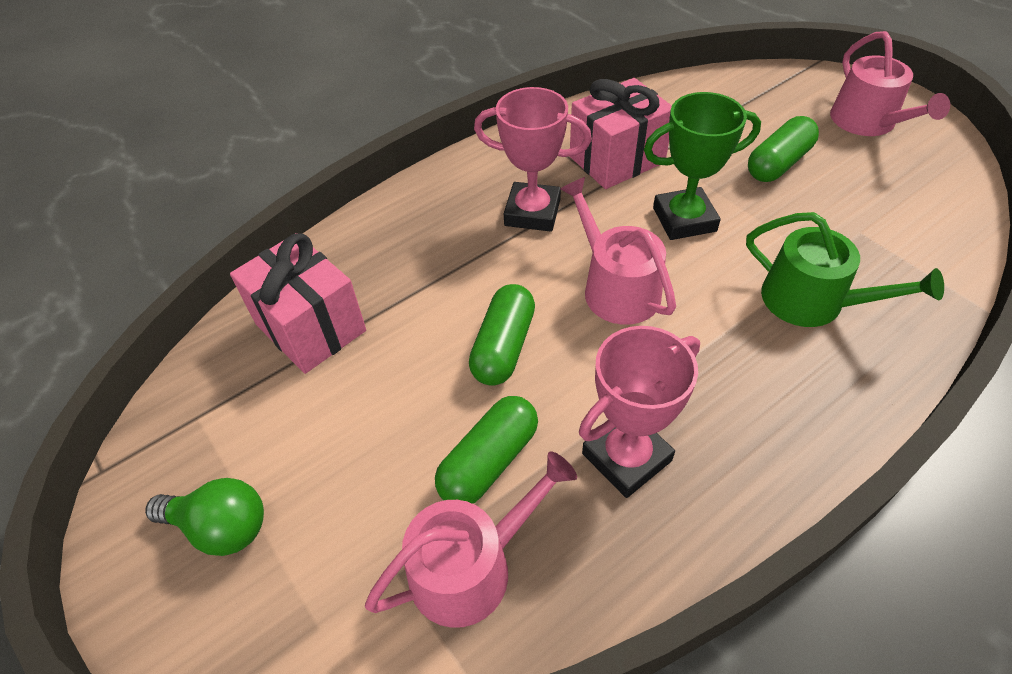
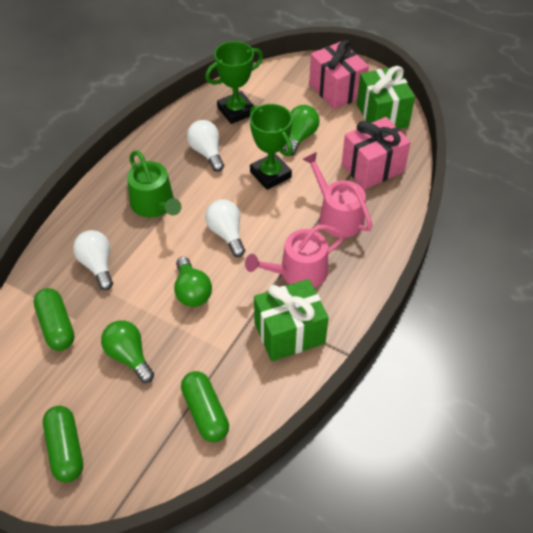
green gift: 0 -> 2
green light bulb: 1 -> 3
green trophy: 1 -> 2
pink trophy: 2 -> 0
pink watering can: 3 -> 2
white light bulb: 0 -> 3

